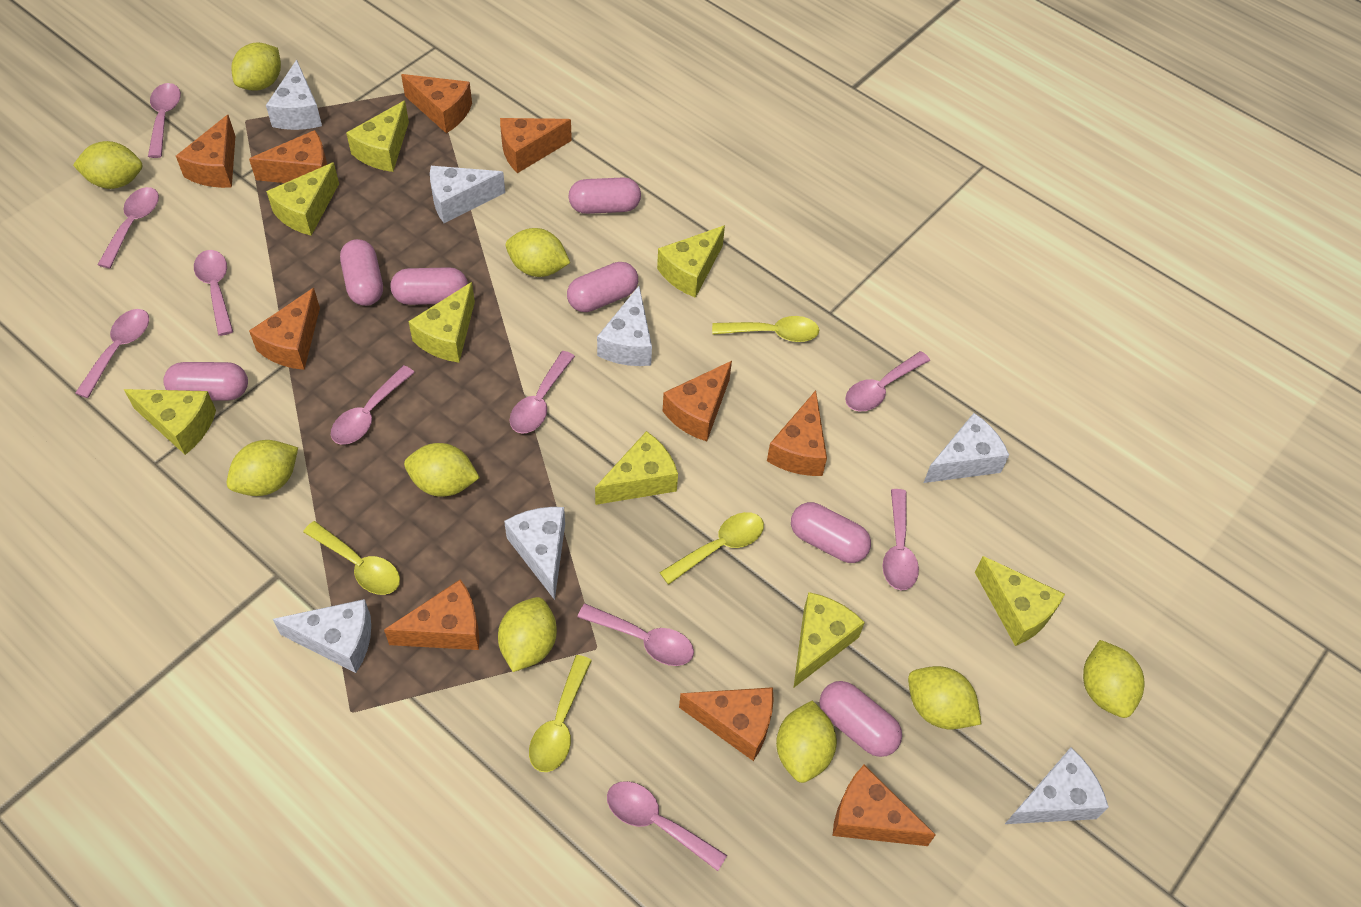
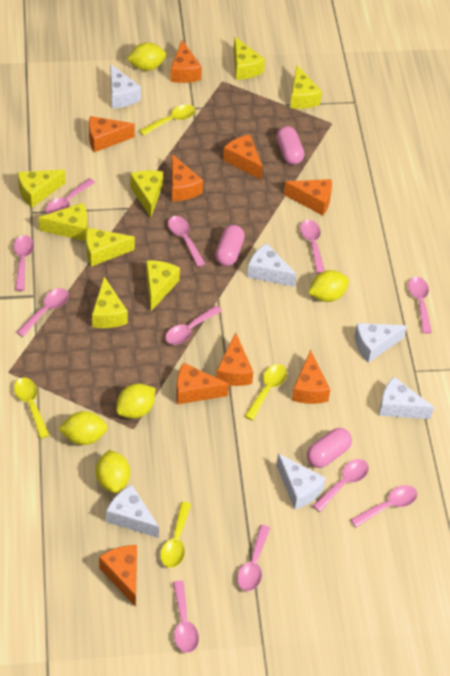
orange cheese: 10 -> 9
pink capsule: 7 -> 3
pink spoon: 10 -> 11
white cheese: 7 -> 6
yellow lemon: 9 -> 5

